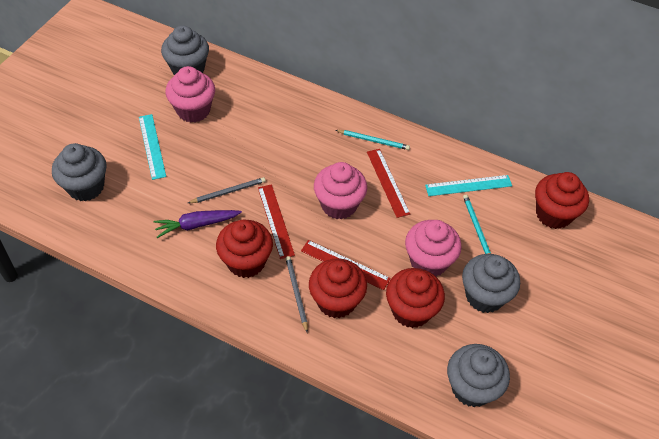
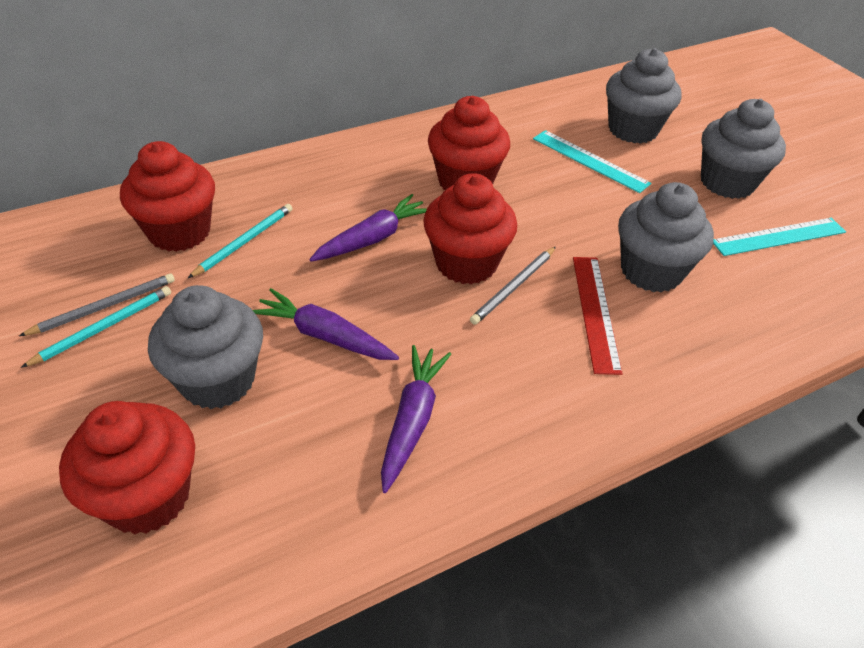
pink cupcake: 3 -> 0
purple carrot: 1 -> 3
red ruler: 3 -> 1

